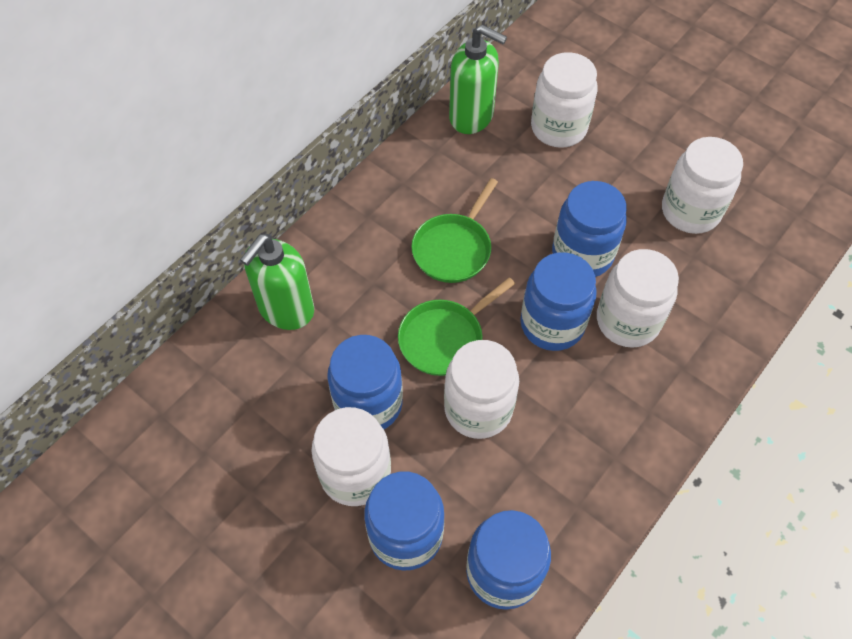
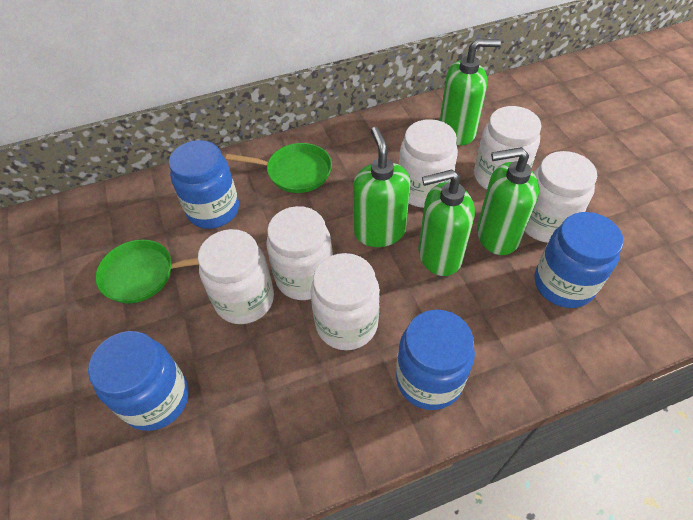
blue jar: 5 -> 4
green soap dispenser: 2 -> 4
white jar: 5 -> 6

